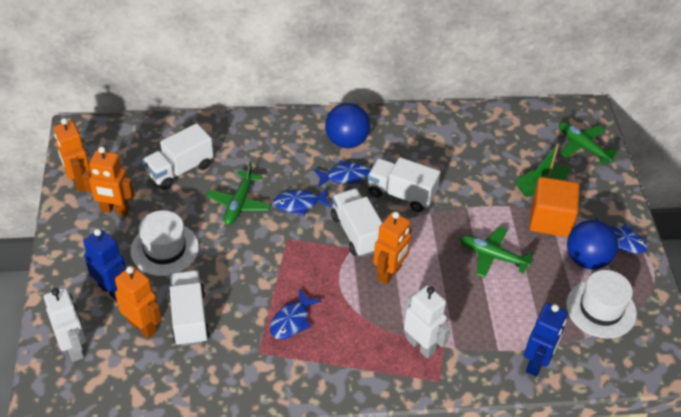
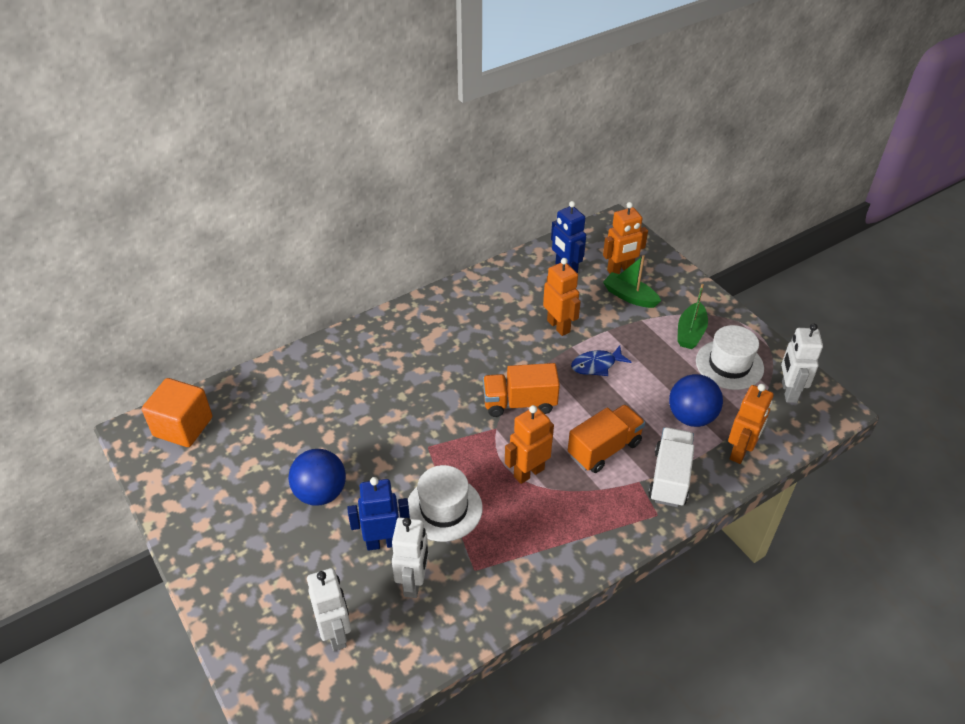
blue fish: 4 -> 1
green boat: 1 -> 2
green plane: 3 -> 0
orange truck: 0 -> 2
white robot: 2 -> 3
white truck: 4 -> 1

